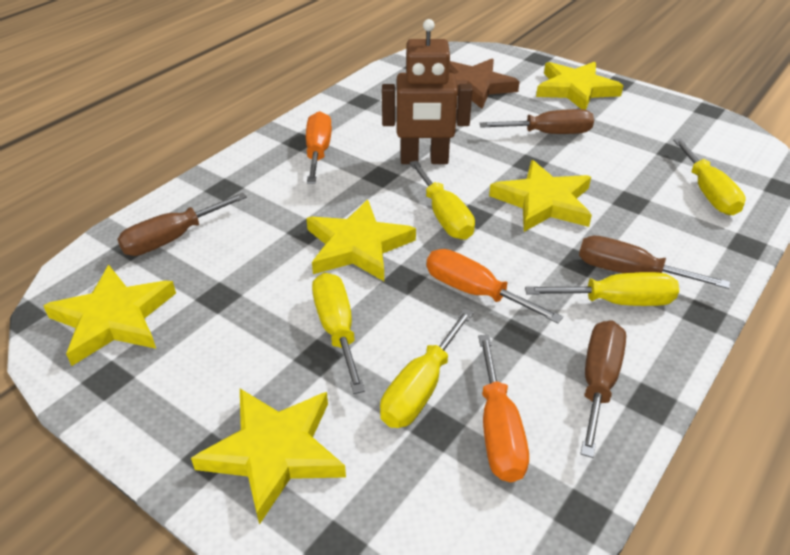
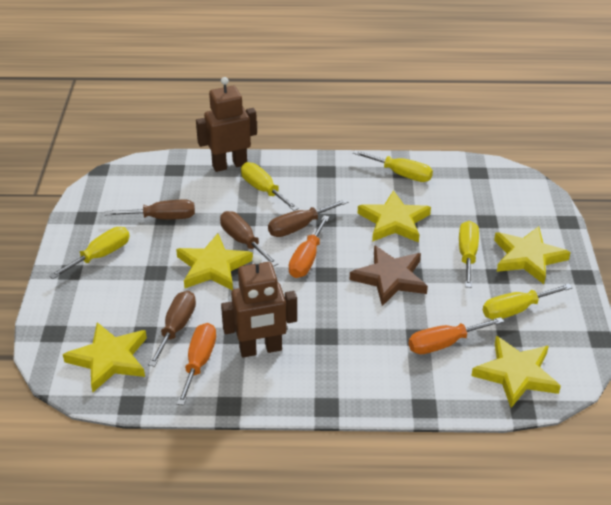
brown robot: 1 -> 2

